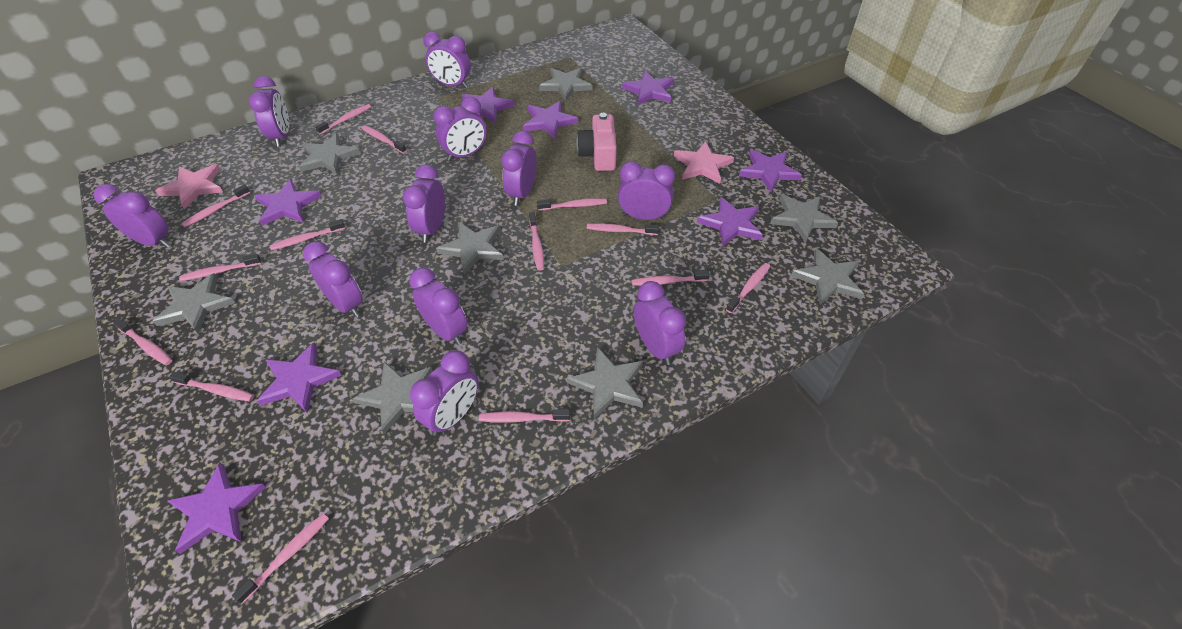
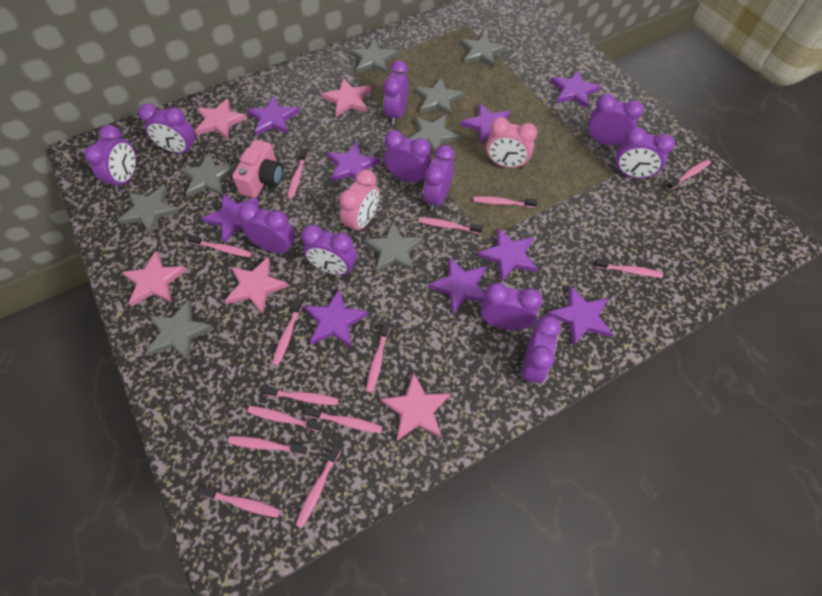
pink clock: 0 -> 2
pink star: 2 -> 5
purple star: 8 -> 9

